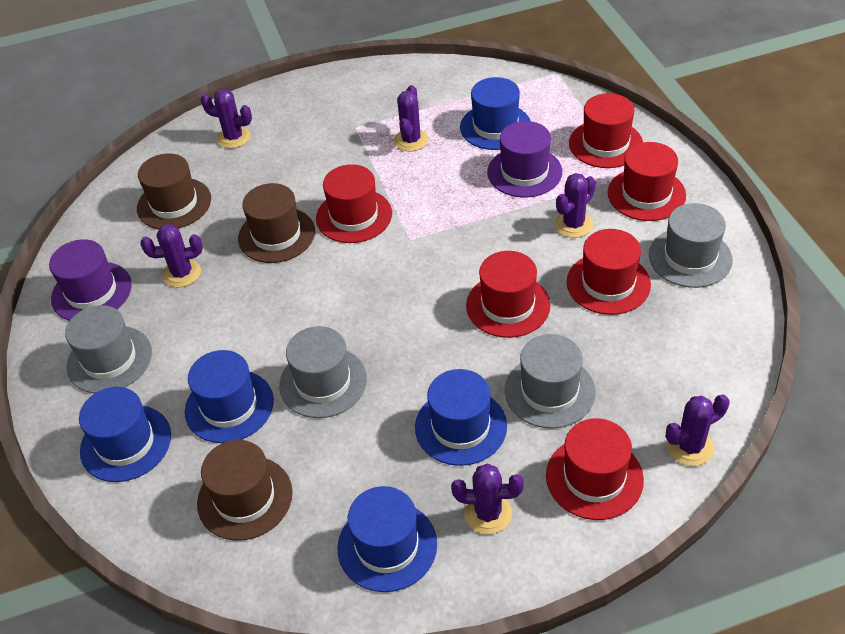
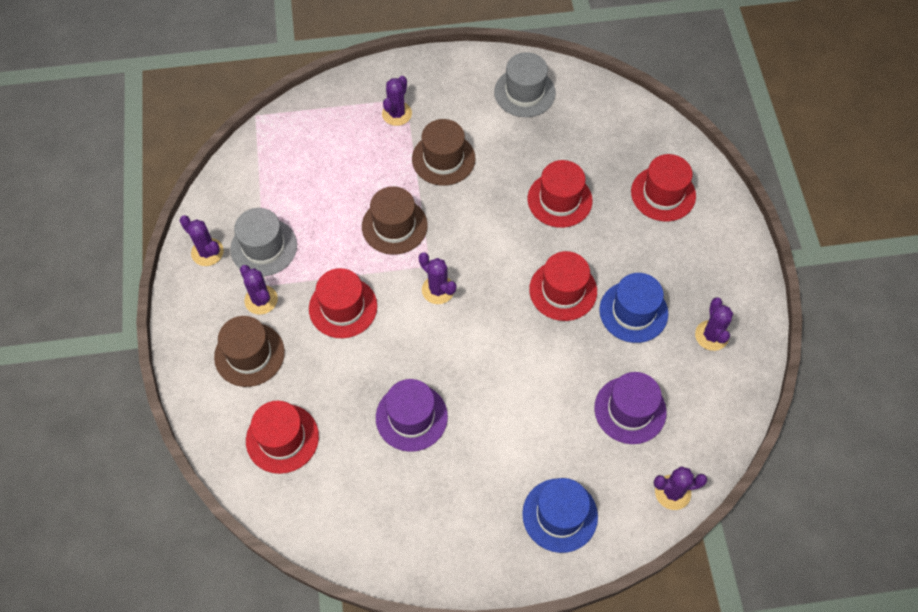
blue hat: 5 -> 2
grey hat: 4 -> 2
red hat: 6 -> 5

